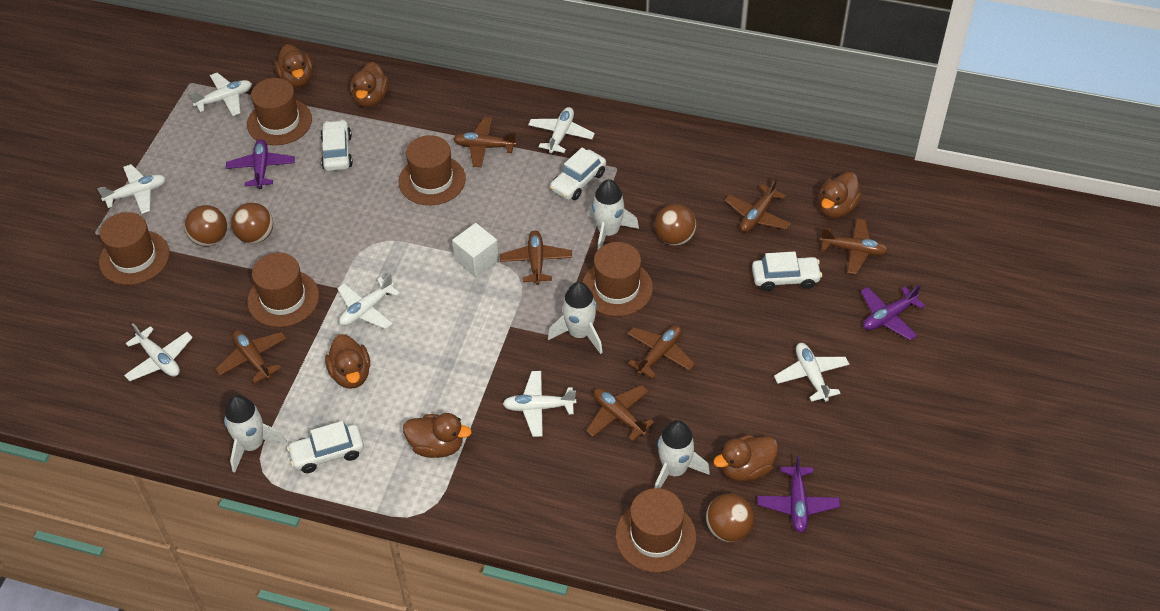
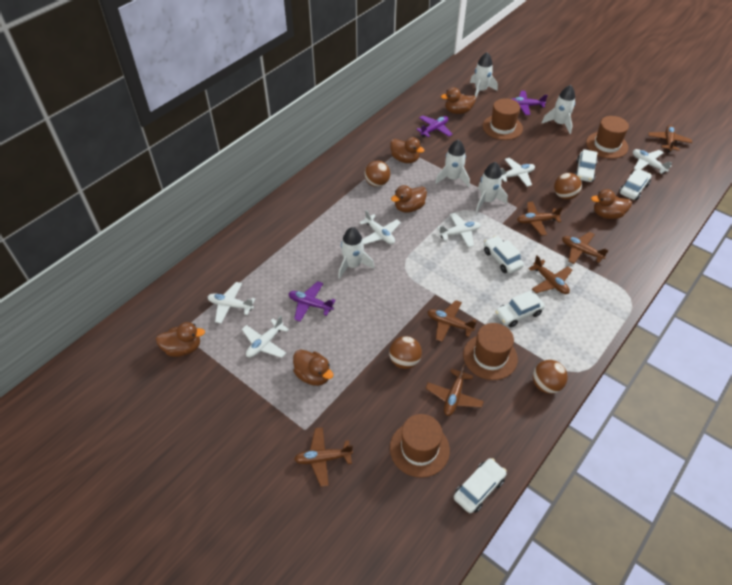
brown hat: 6 -> 4
white car: 4 -> 5
white cube: 1 -> 0
white plane: 7 -> 6
white rocket: 4 -> 5

